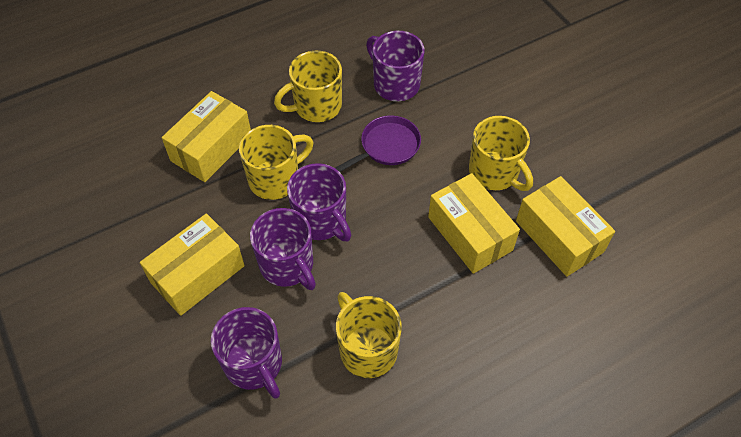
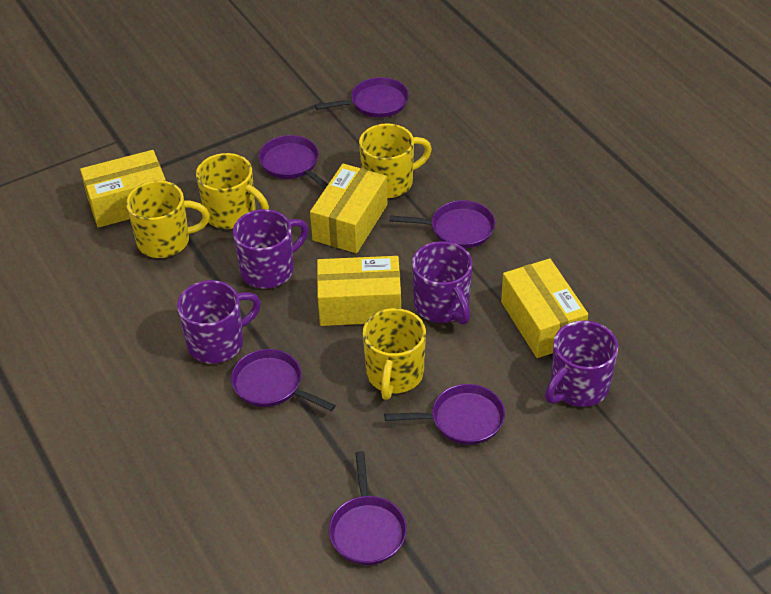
purple pan: 1 -> 6

